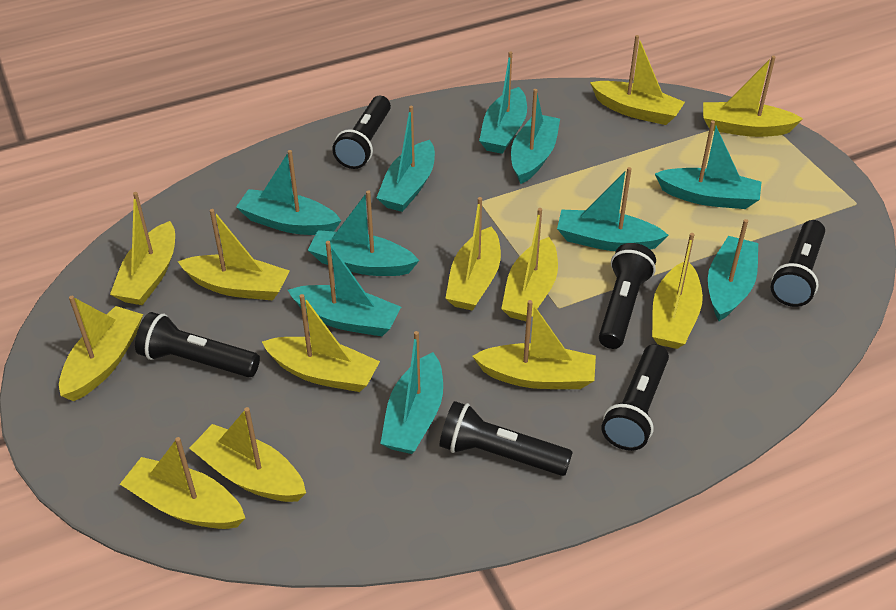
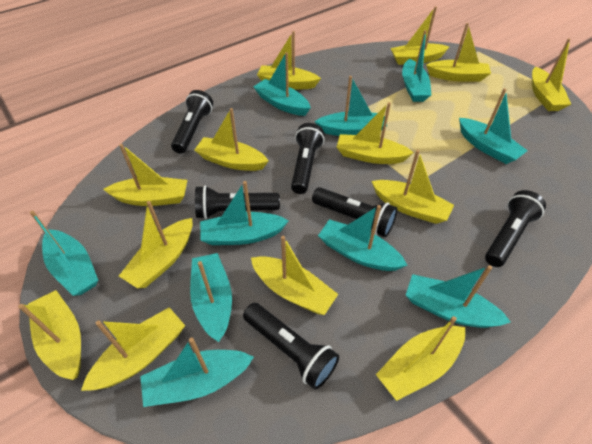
yellow boat: 12 -> 13

